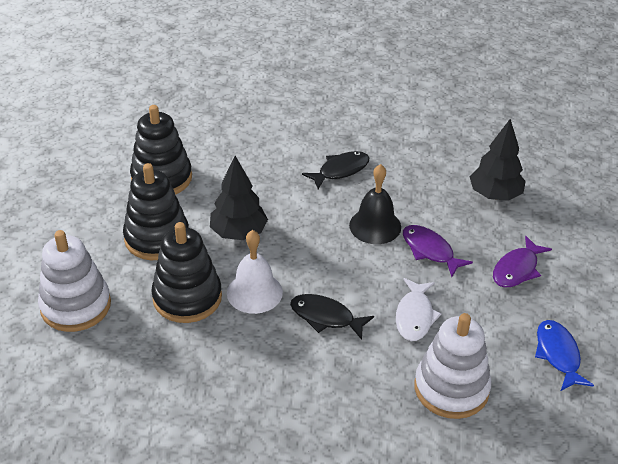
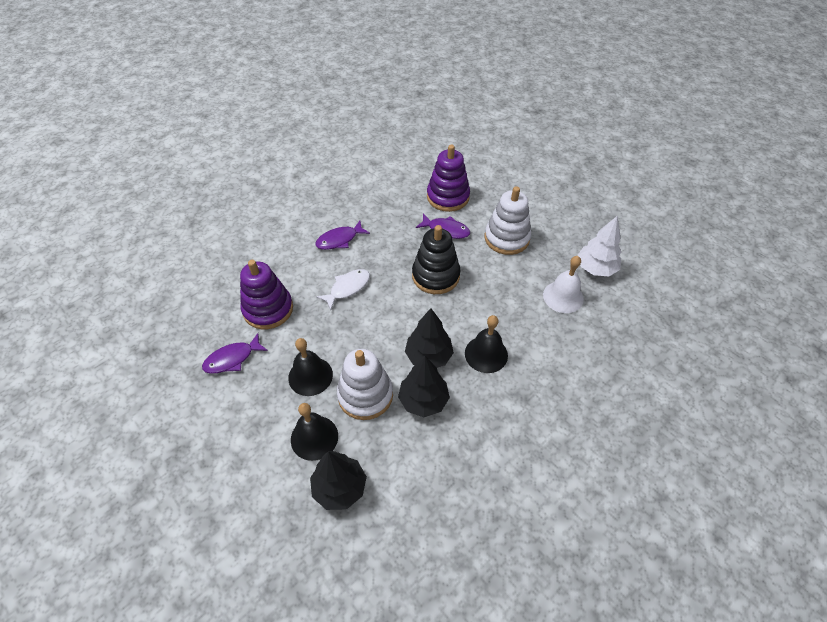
black bell: 1 -> 3
black fish: 2 -> 0
black stacking toy: 3 -> 1
black tree: 2 -> 3
blue fish: 1 -> 0
purple fish: 2 -> 3
purple stacking toy: 0 -> 2
white tree: 0 -> 1

